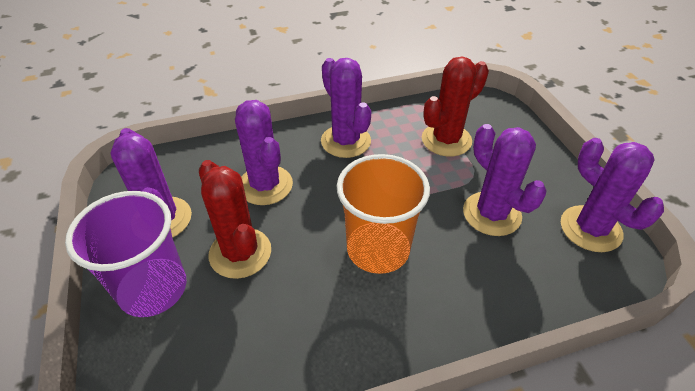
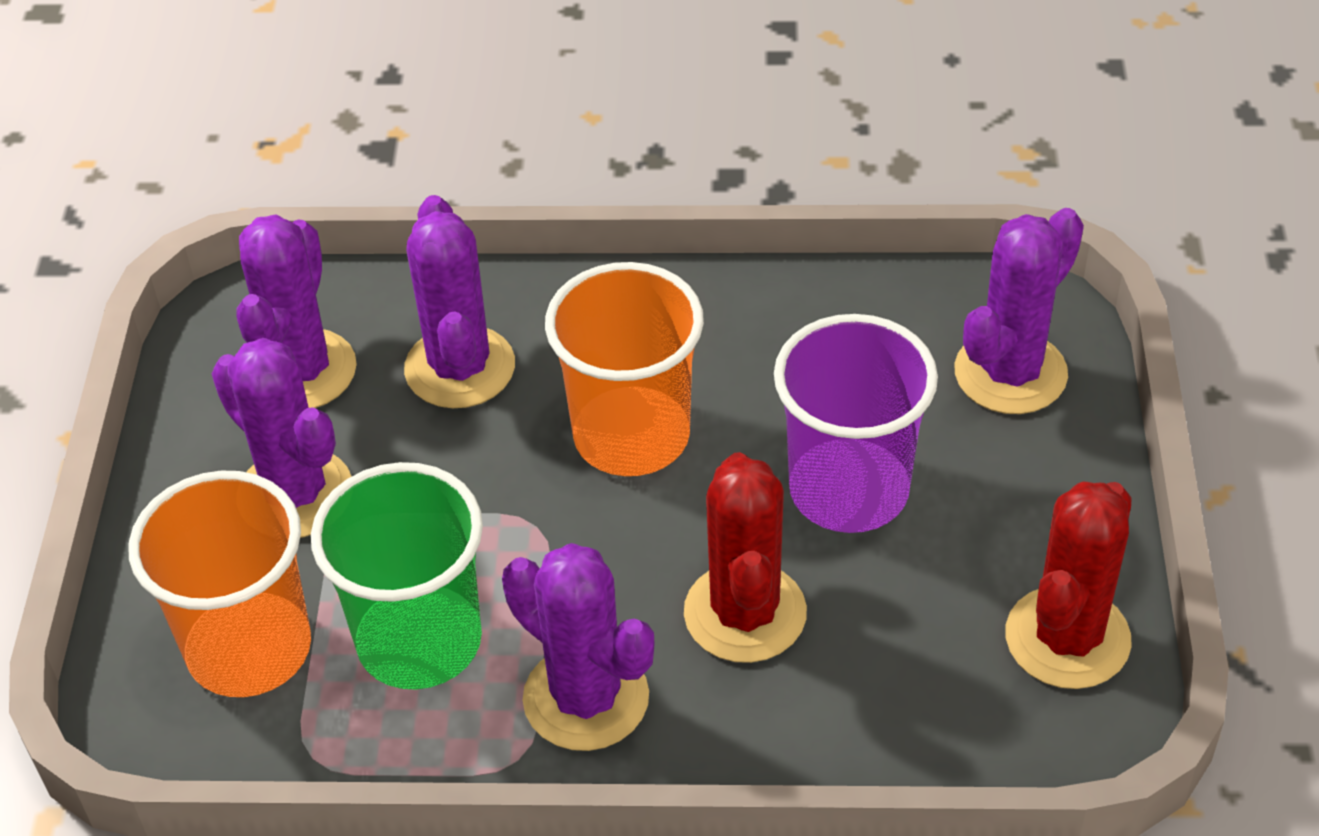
green cup: 0 -> 1
orange cup: 1 -> 2

